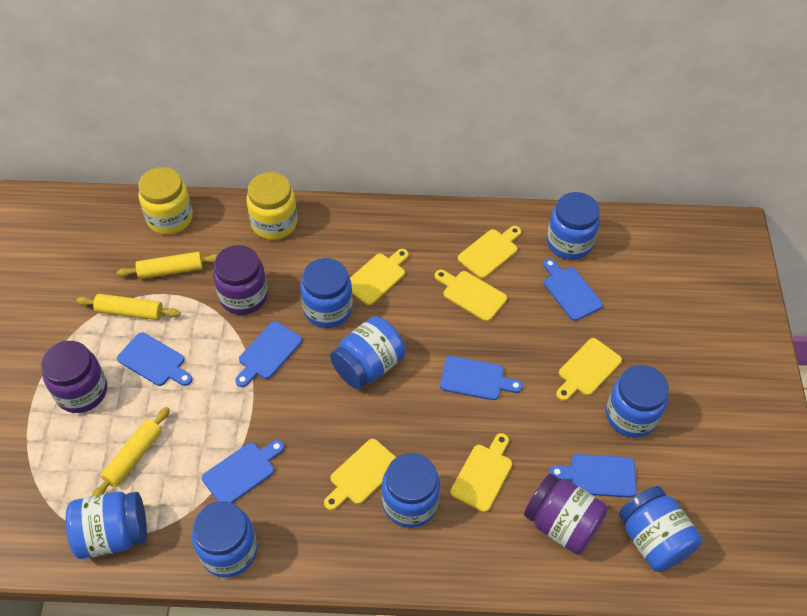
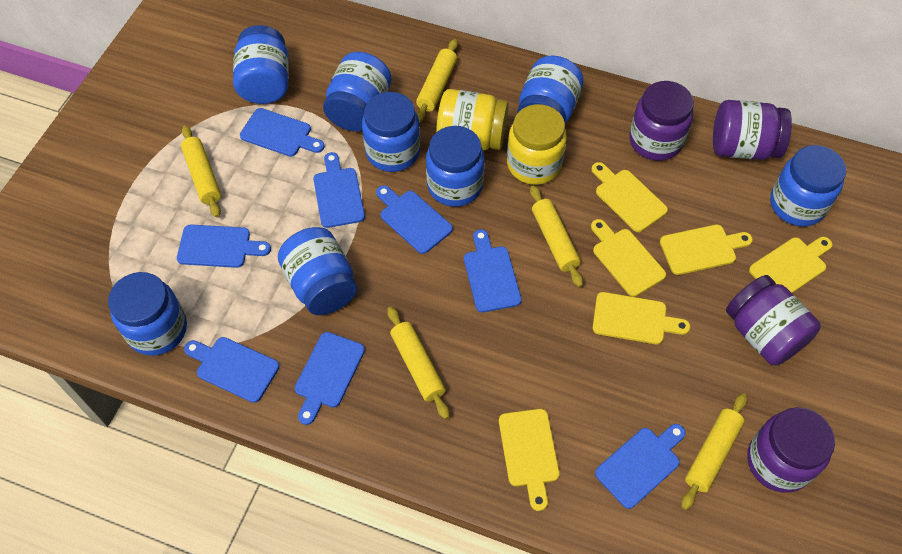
blue cutting board: 6 -> 8
purple jar: 3 -> 4
yellow rolling pin: 3 -> 5

